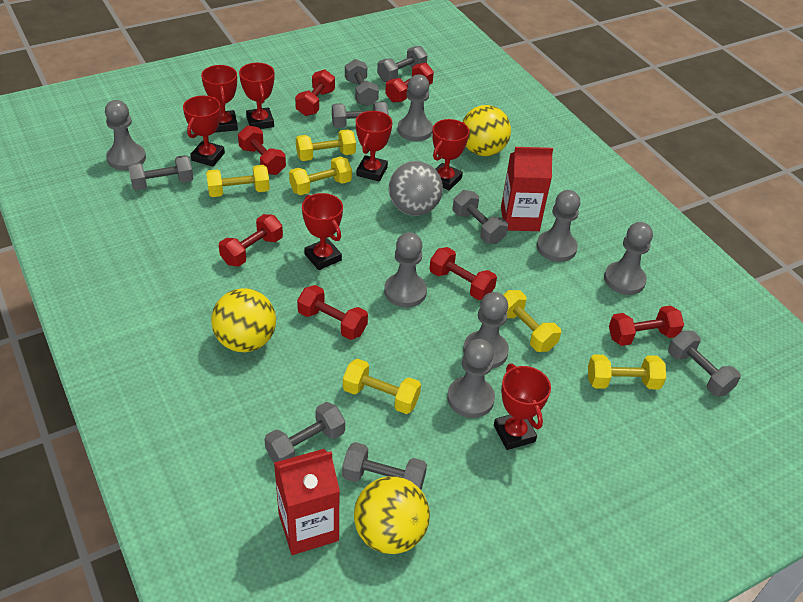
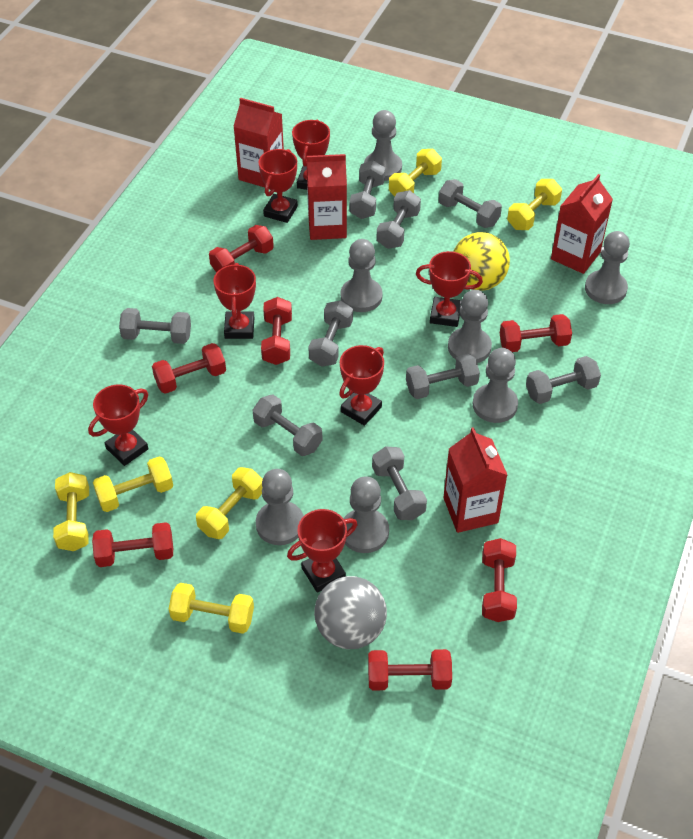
grey dumbbell: 8 -> 9
red carton: 2 -> 4
yellow ball: 3 -> 1

